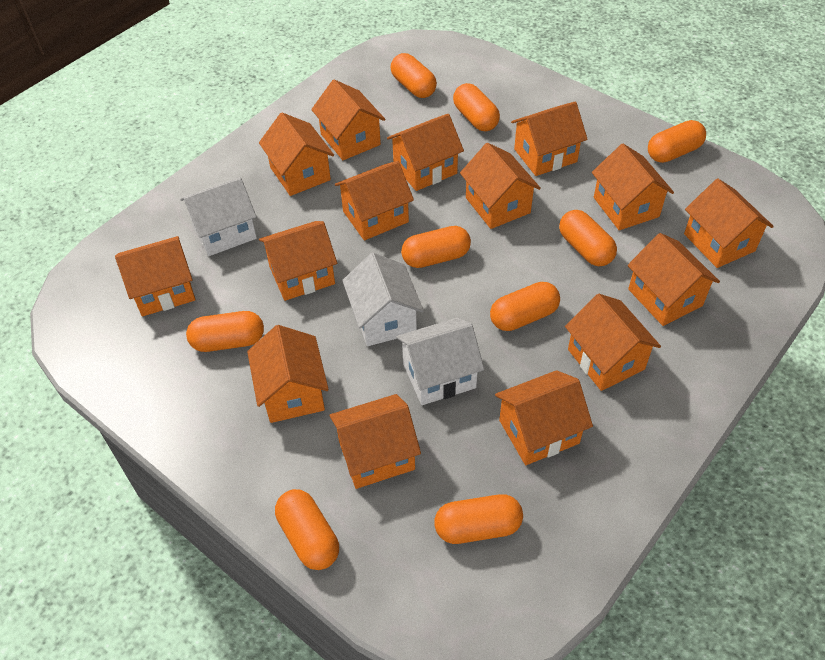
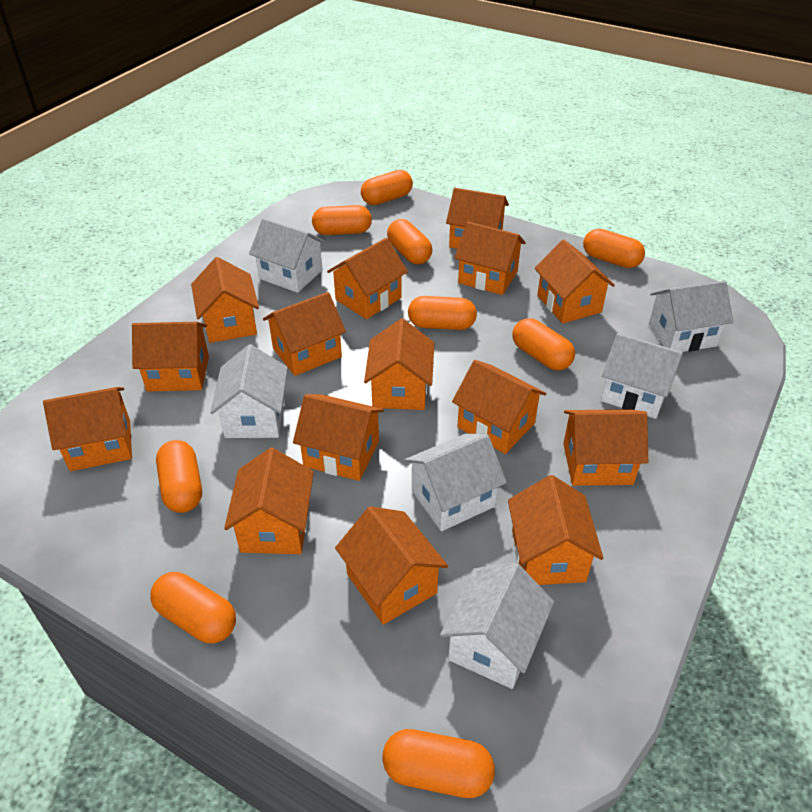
white house: 3 -> 6

